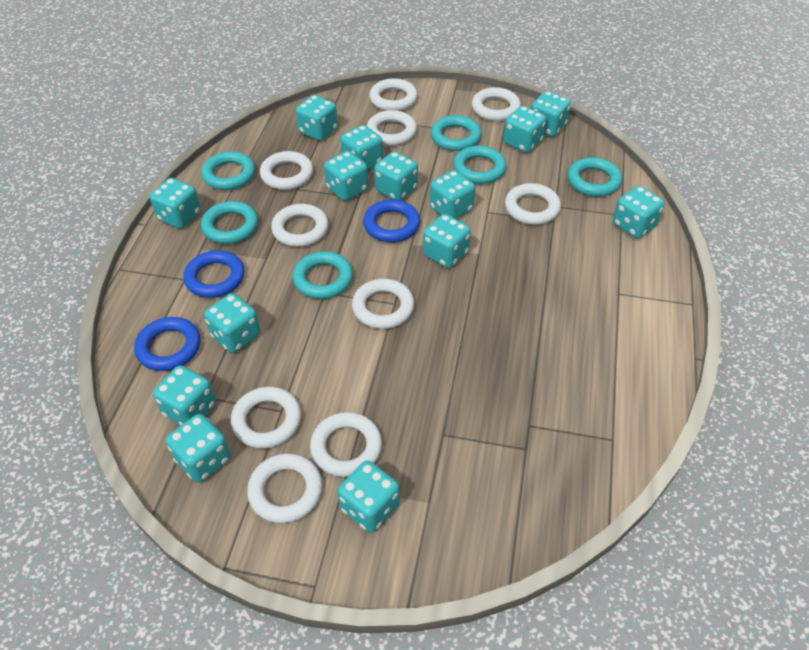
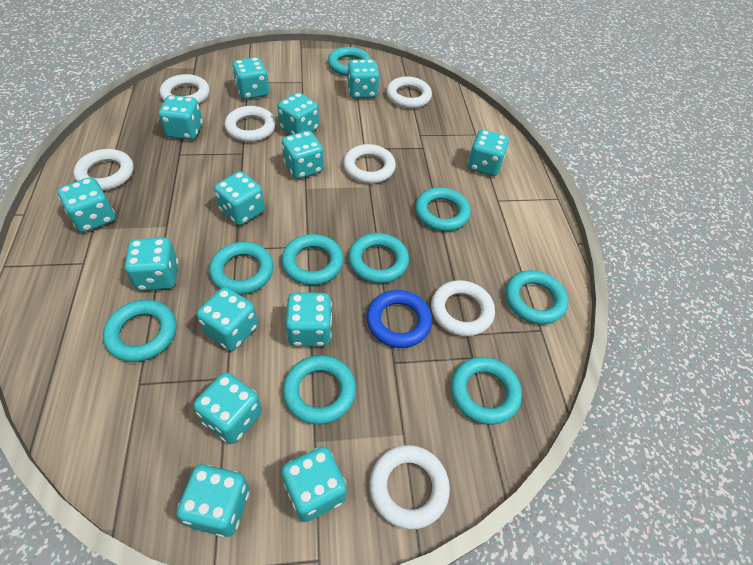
blue ring: 3 -> 1
turquoise ring: 6 -> 9
white ring: 10 -> 7

